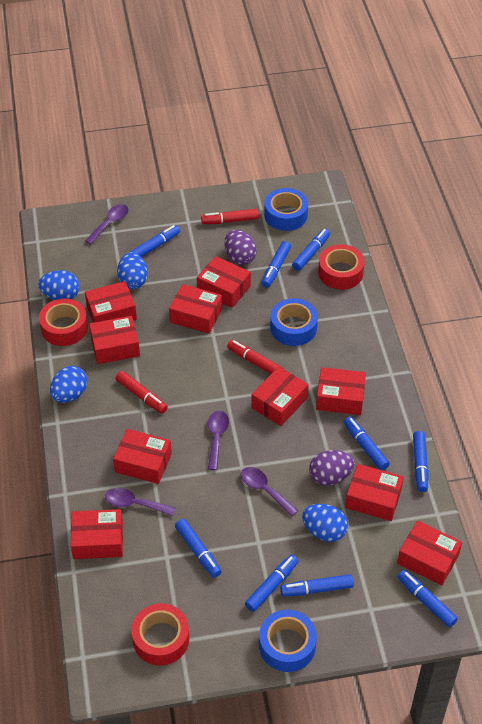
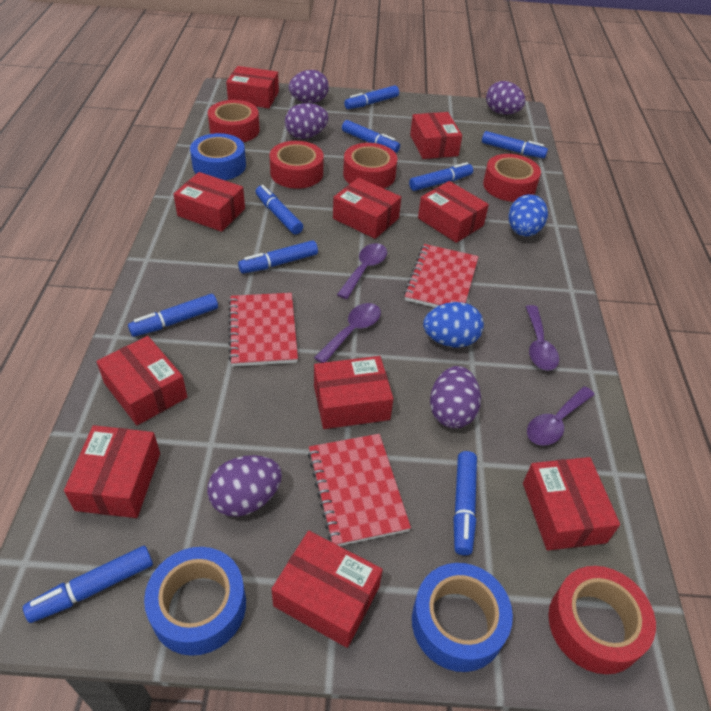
blue egg: 4 -> 2
purple egg: 2 -> 5
red marker: 3 -> 0
red notebook: 0 -> 3
red tape: 3 -> 5

